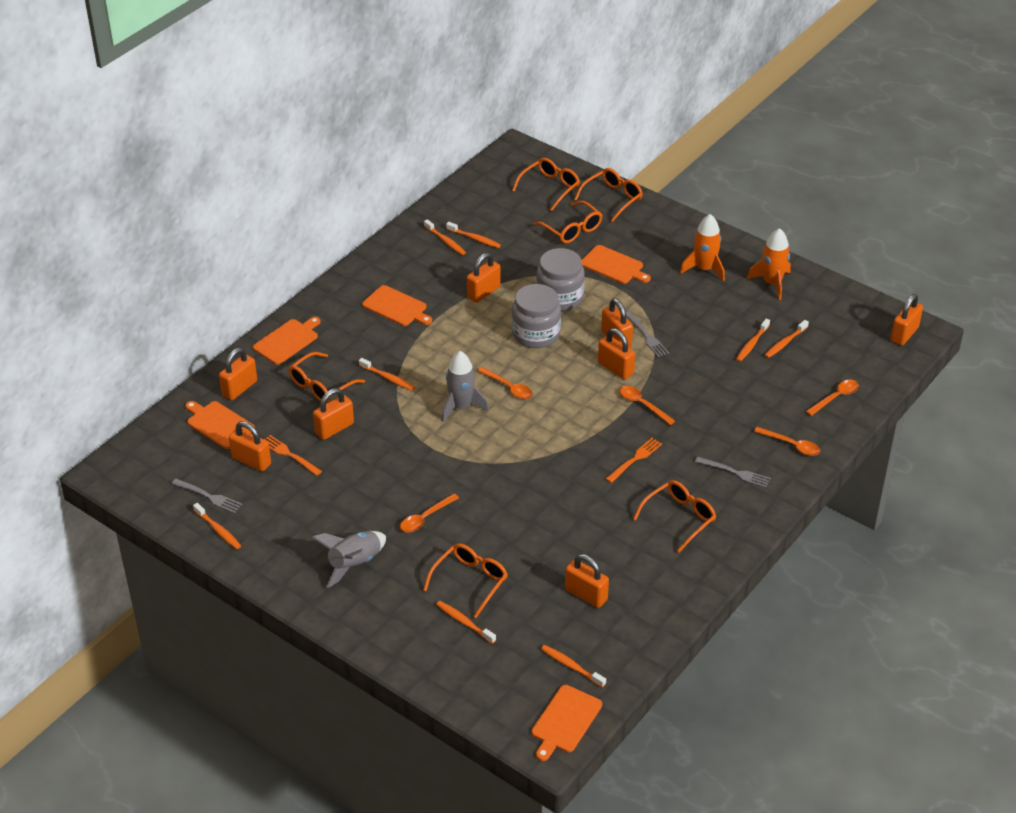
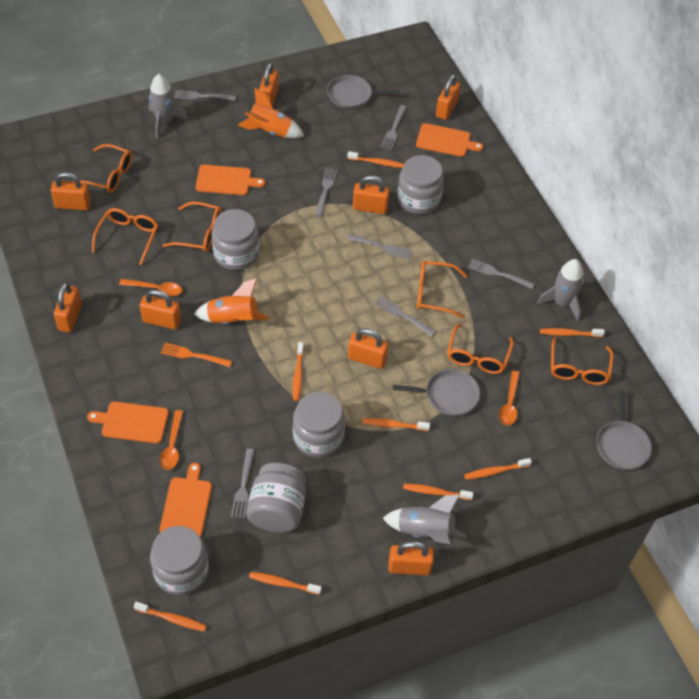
grey fork: 3 -> 7
grey jar: 2 -> 5
grey pan: 0 -> 3
grey rocket: 2 -> 3
orange cutting board: 5 -> 4
orange fork: 2 -> 1
orange spoon: 5 -> 3

